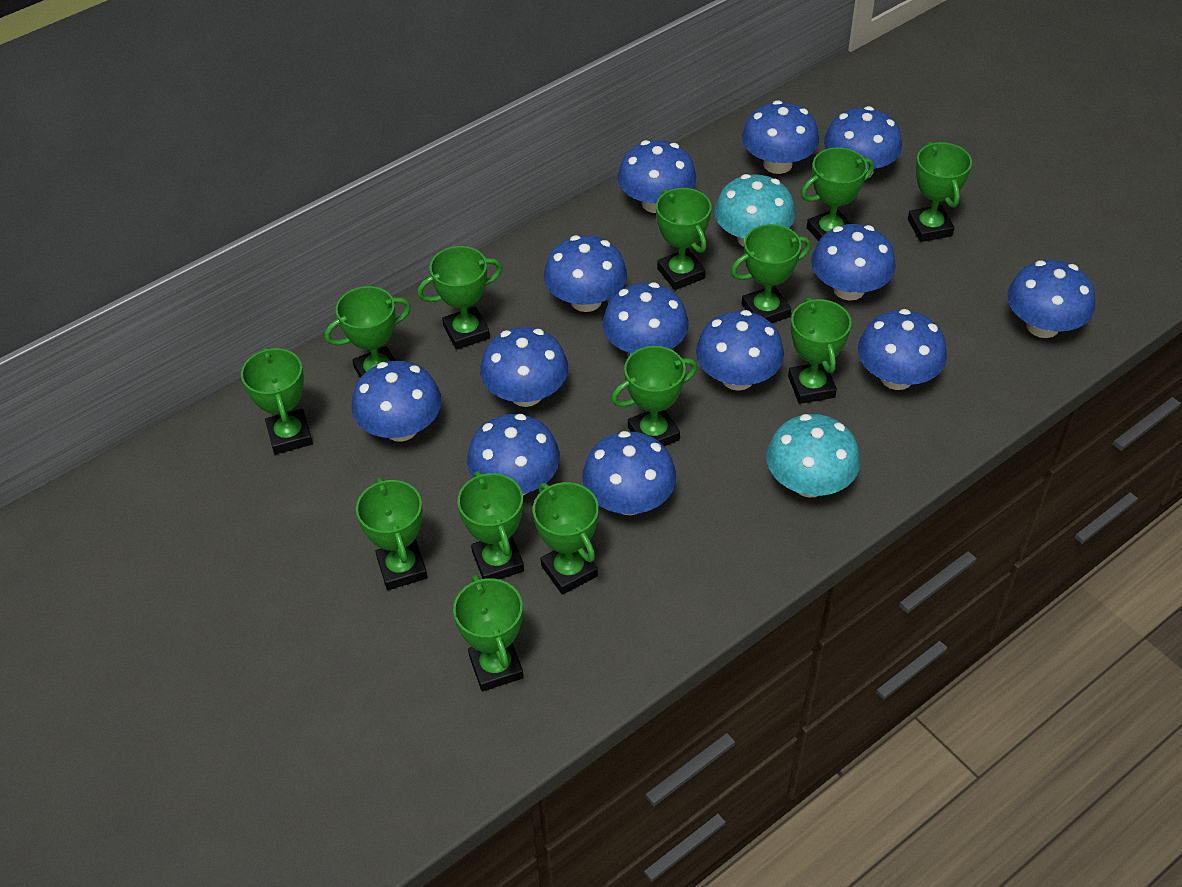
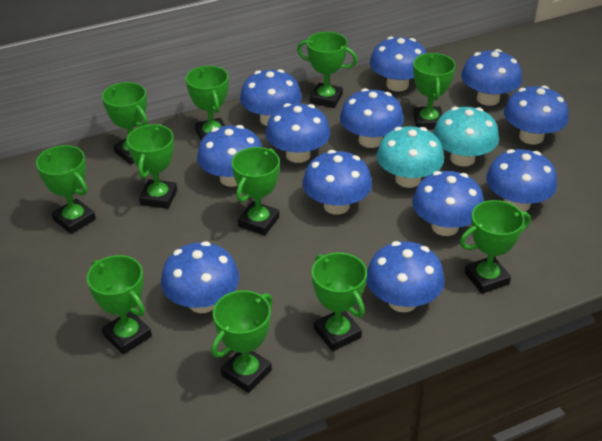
blue mushroom: 13 -> 12
green trophy: 13 -> 11

